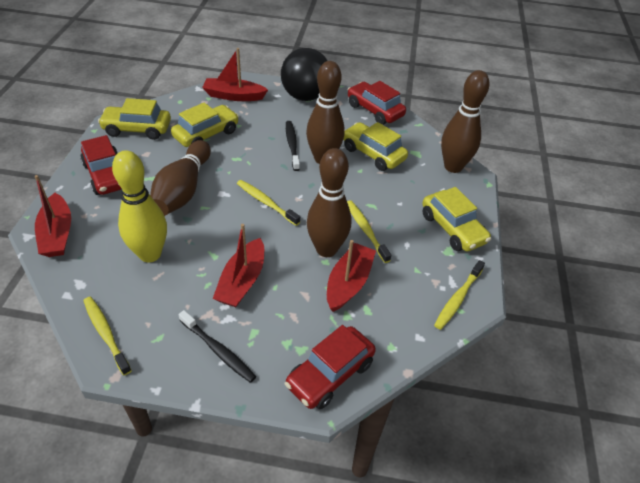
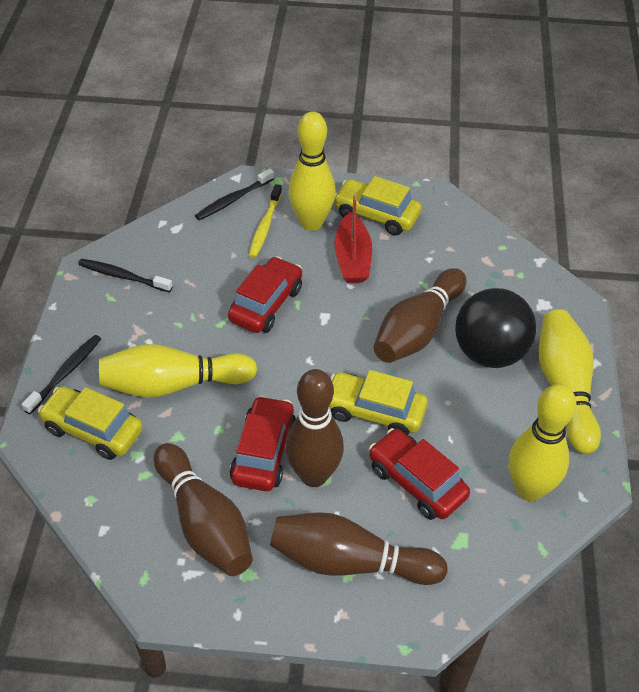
black toothbrush: 2 -> 3
red boat: 4 -> 1
yellow bowling pin: 1 -> 4
yellow car: 4 -> 3
yellow toothbrush: 4 -> 1

